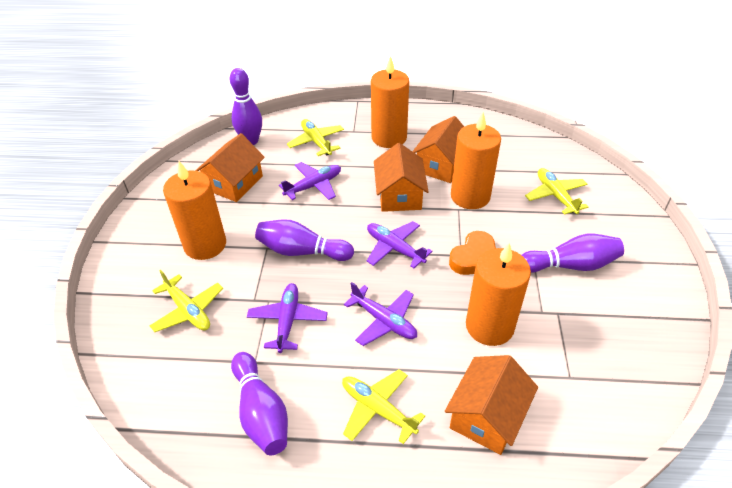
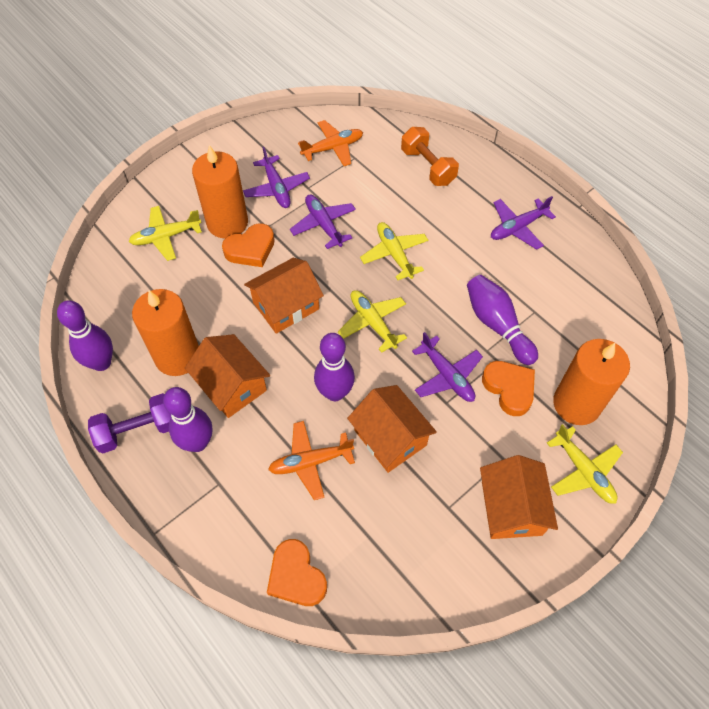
orange candle: 4 -> 3
orange dumbbell: 0 -> 1
orange heart: 1 -> 3
orange plane: 0 -> 2
purple dumbbell: 0 -> 1

